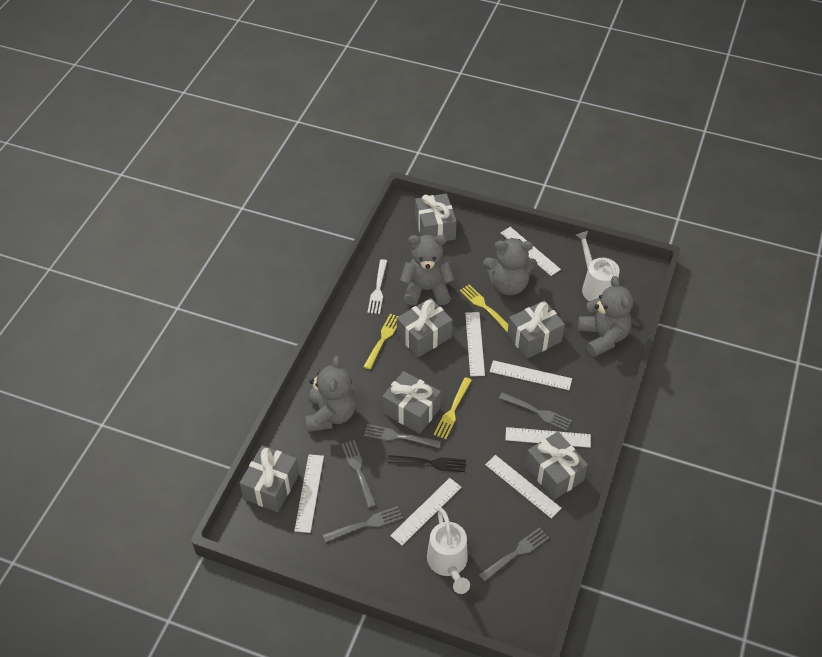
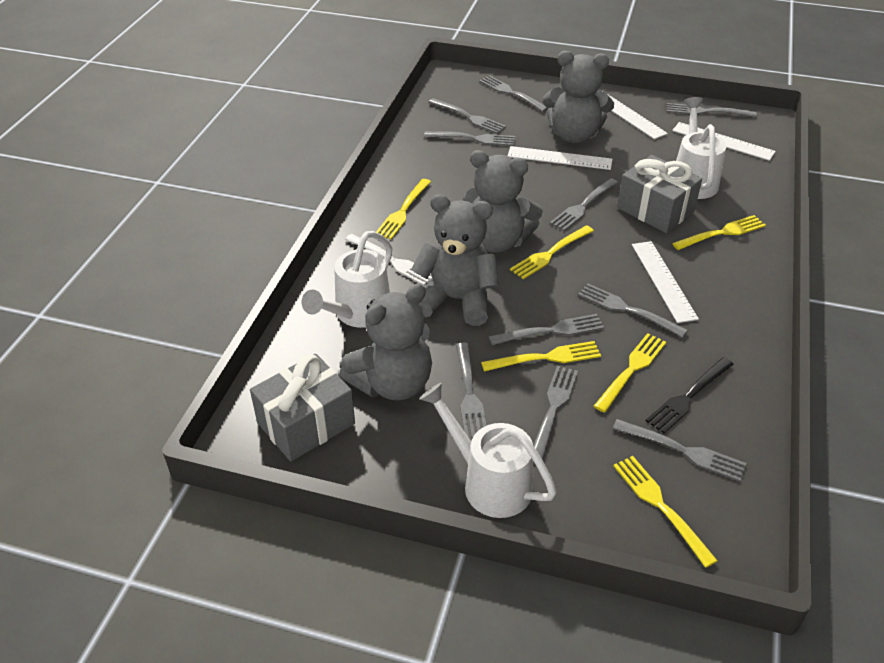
grey fork: 5 -> 10
grey gift: 6 -> 2
white ruler: 7 -> 4
white watering can: 2 -> 3
yellow fork: 3 -> 6

